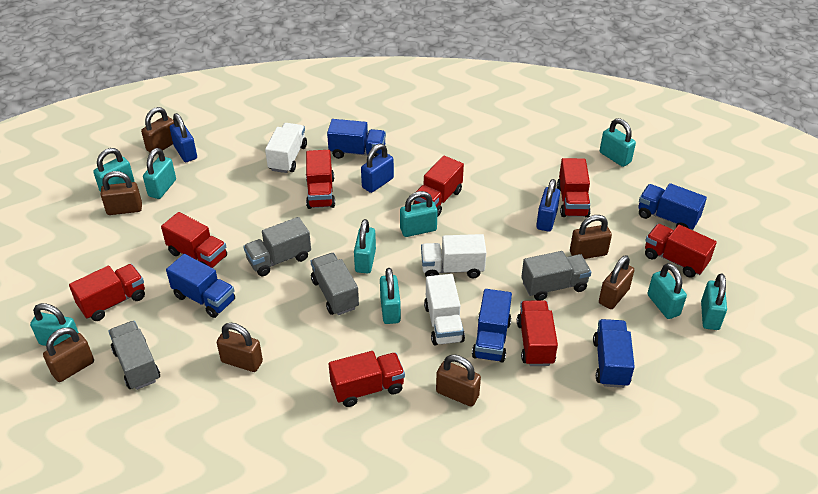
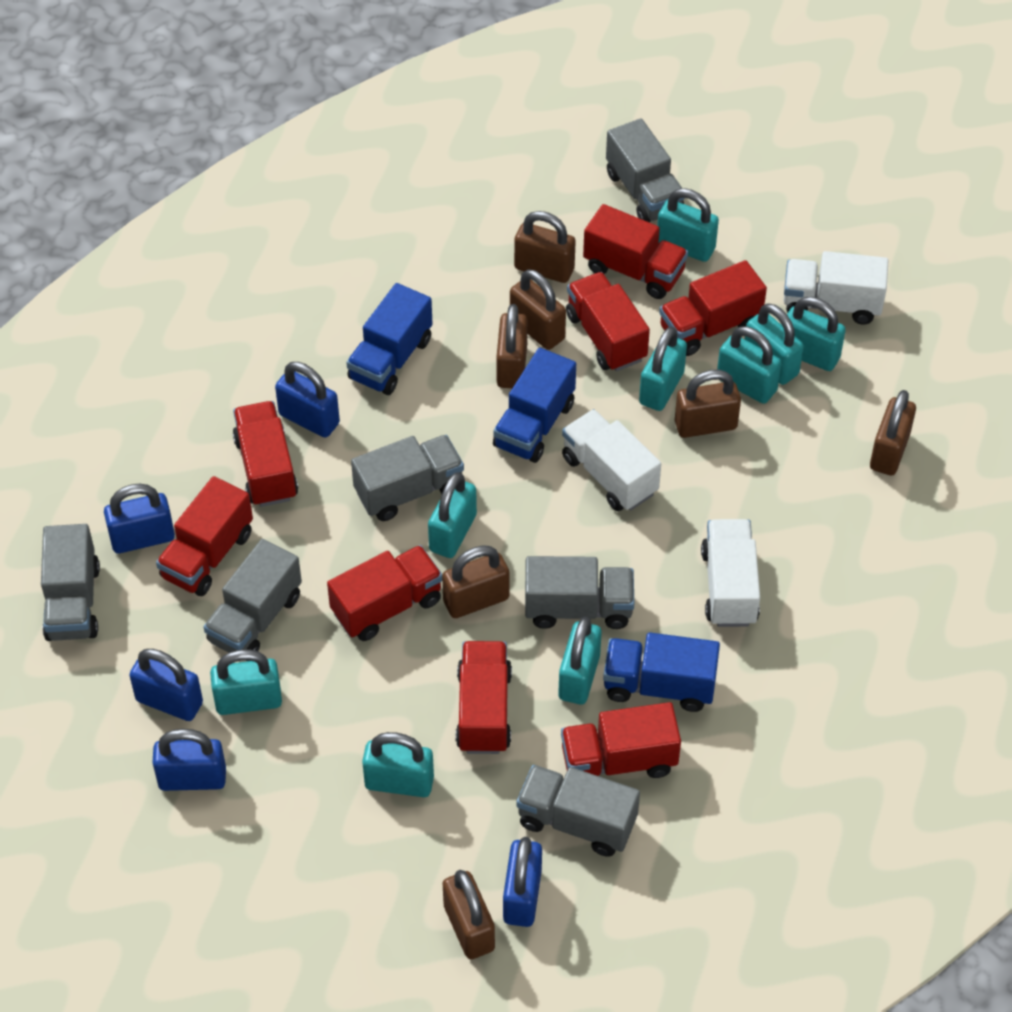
blue padlock: 3 -> 5
blue truck: 5 -> 3
grey truck: 4 -> 6

